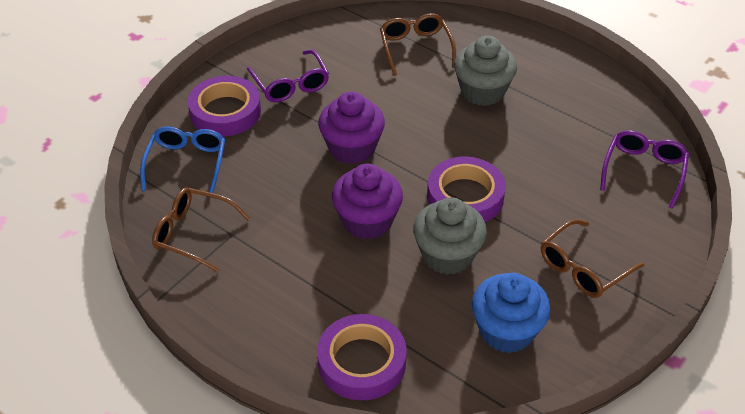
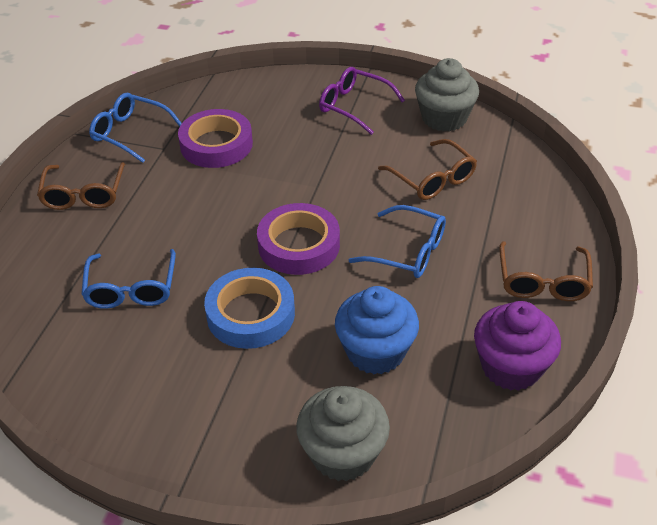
blue glasses: 1 -> 3
blue tape: 0 -> 1
purple cupcake: 2 -> 1
purple glasses: 2 -> 1
purple tape: 3 -> 2

